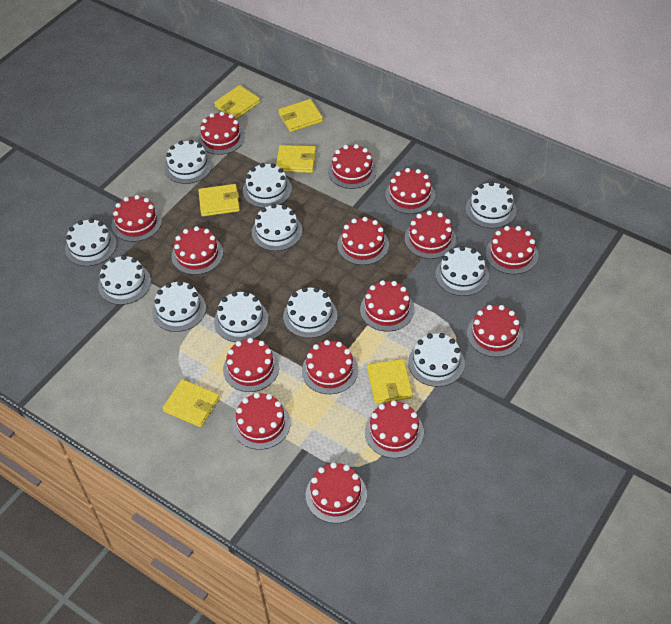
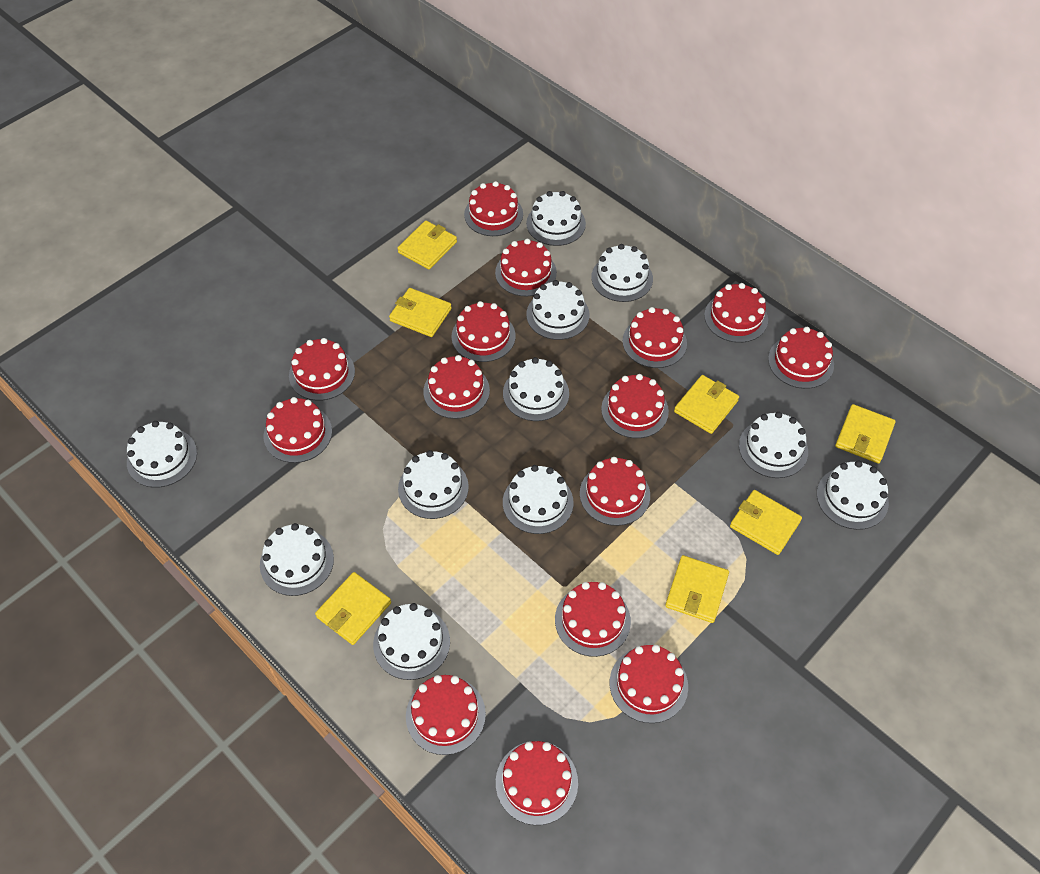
yellow wallet: 6 -> 7

